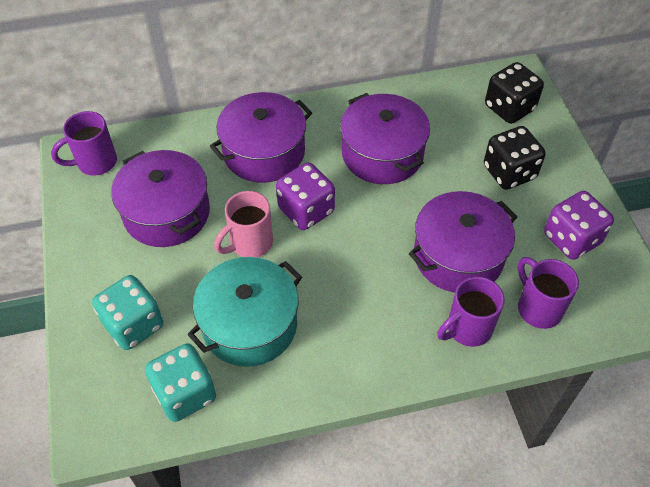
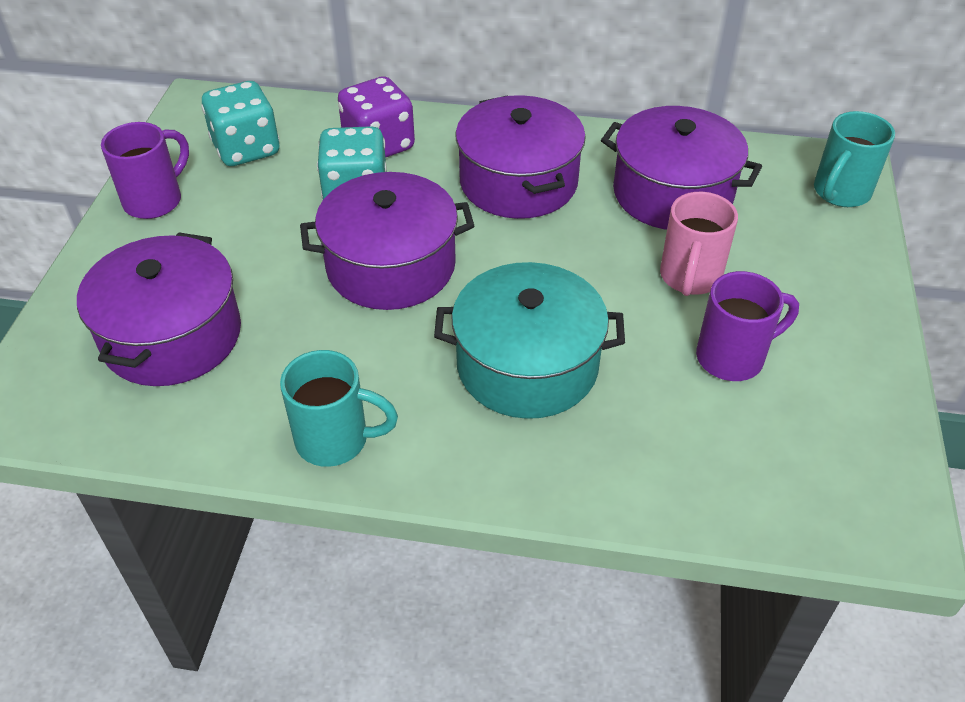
black dice: 2 -> 0
purple dice: 2 -> 1
purple mug: 3 -> 2
turquoise mug: 0 -> 2

